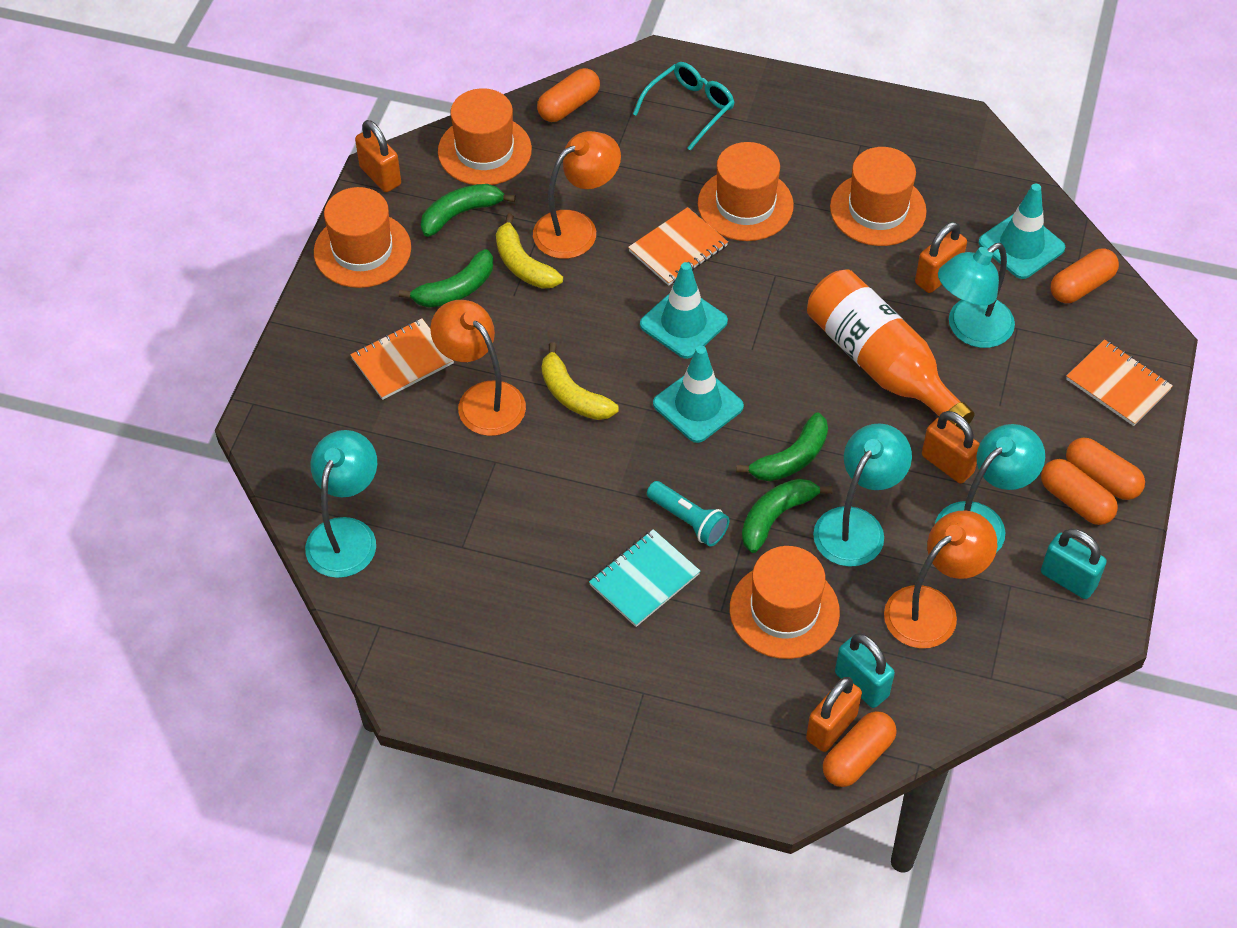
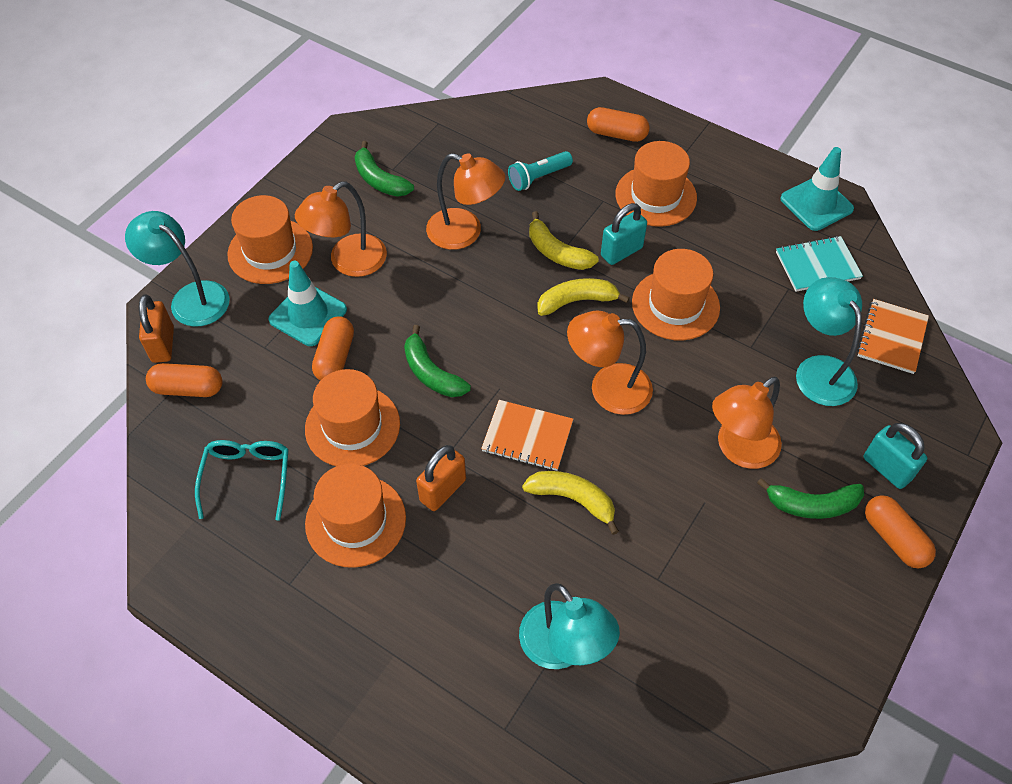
green banana: 4 -> 3
orange bottle: 1 -> 0
orange capsule: 5 -> 4
orange lamp: 3 -> 4
orange notebook: 3 -> 2
orange padlock: 4 -> 2
turquoise lamp: 4 -> 3
turquoise traffic cone: 3 -> 2
yellow banana: 2 -> 3

